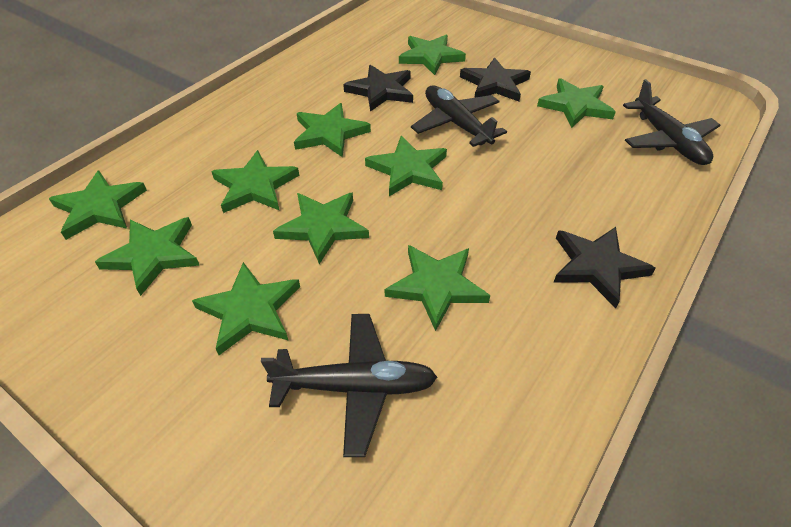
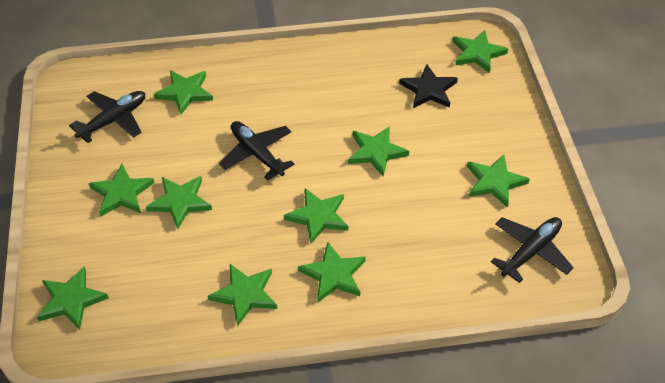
black star: 3 -> 1

